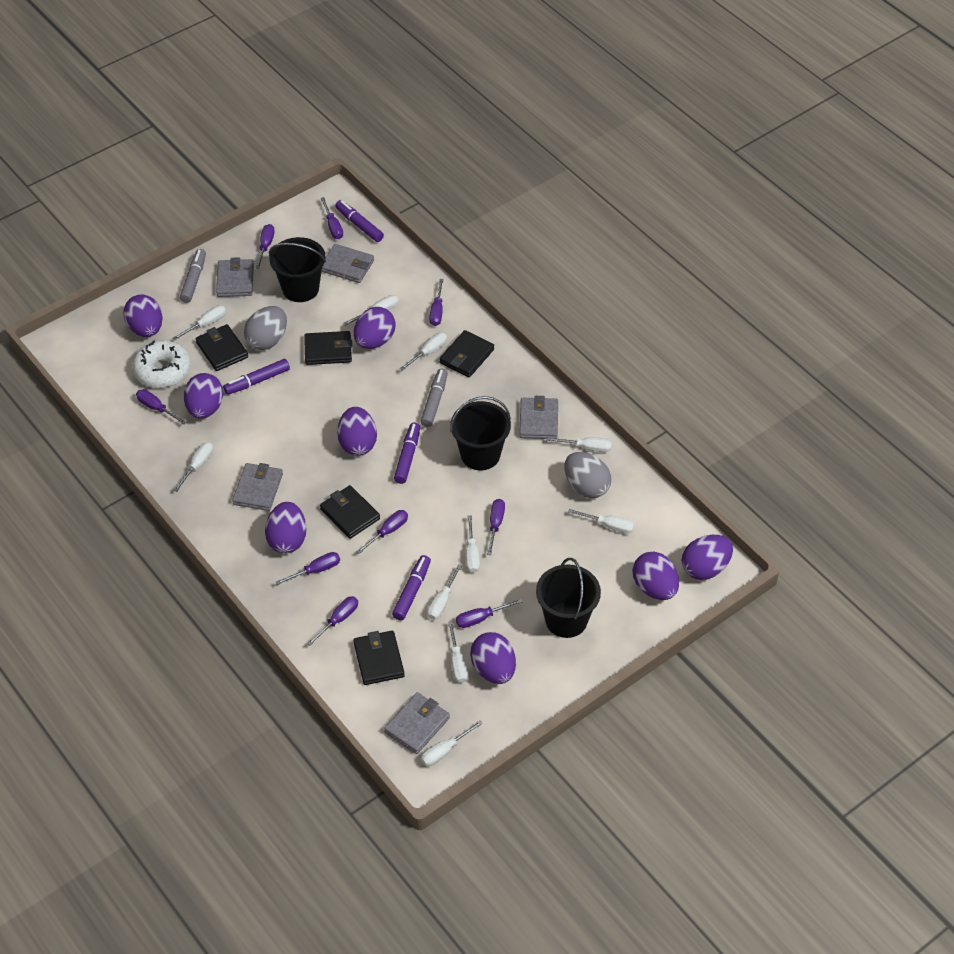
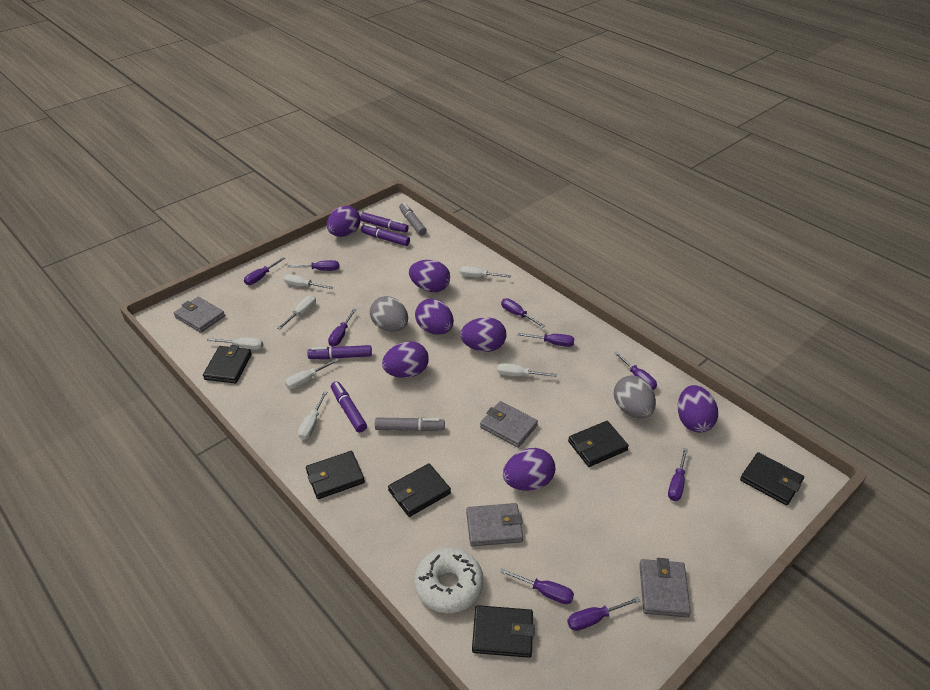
black bucket: 3 -> 0
black wallet: 5 -> 6
grey wallet: 5 -> 4
purple egg: 8 -> 7
white screwdriver: 10 -> 7

